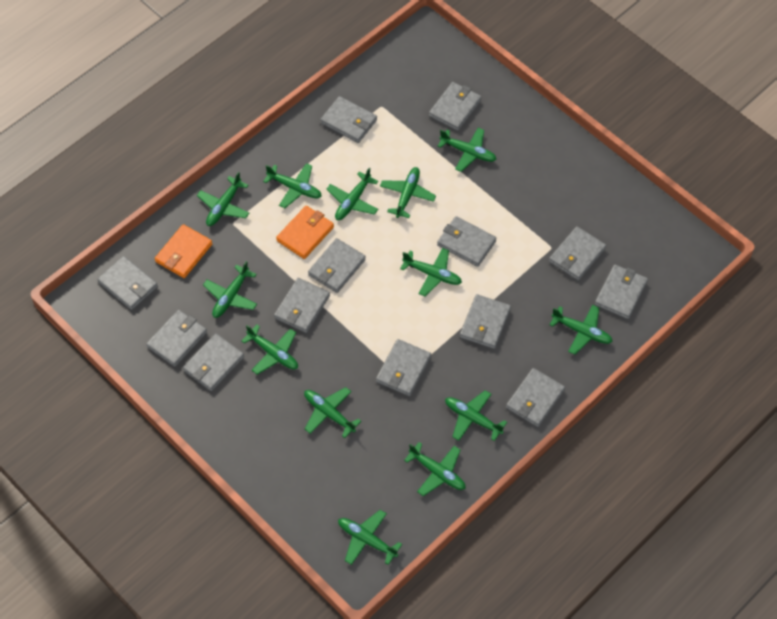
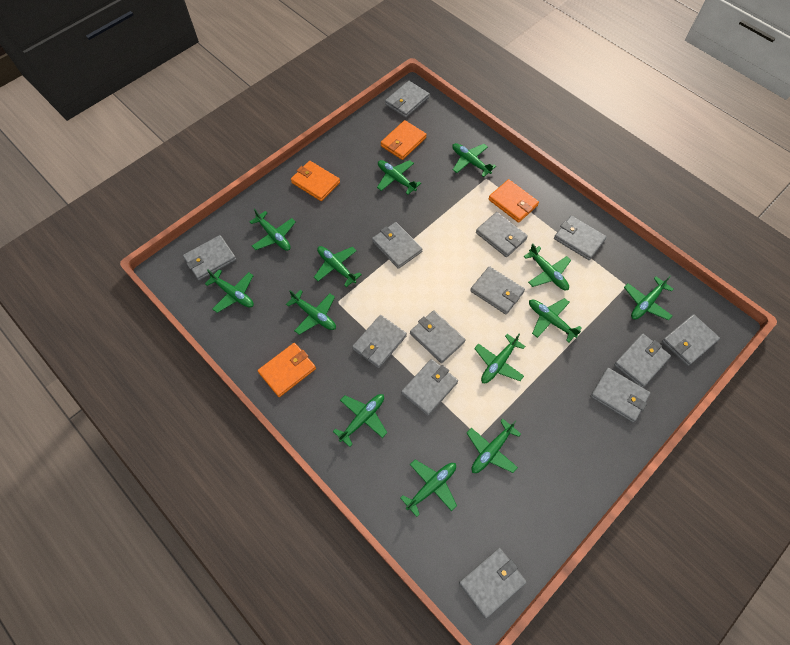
orange wallet: 2 -> 4

